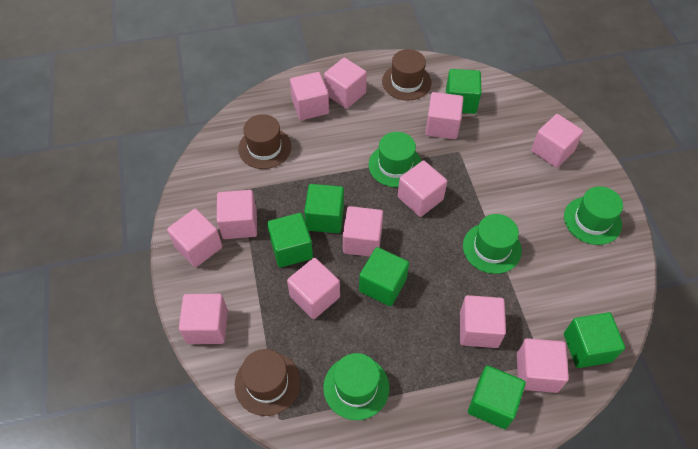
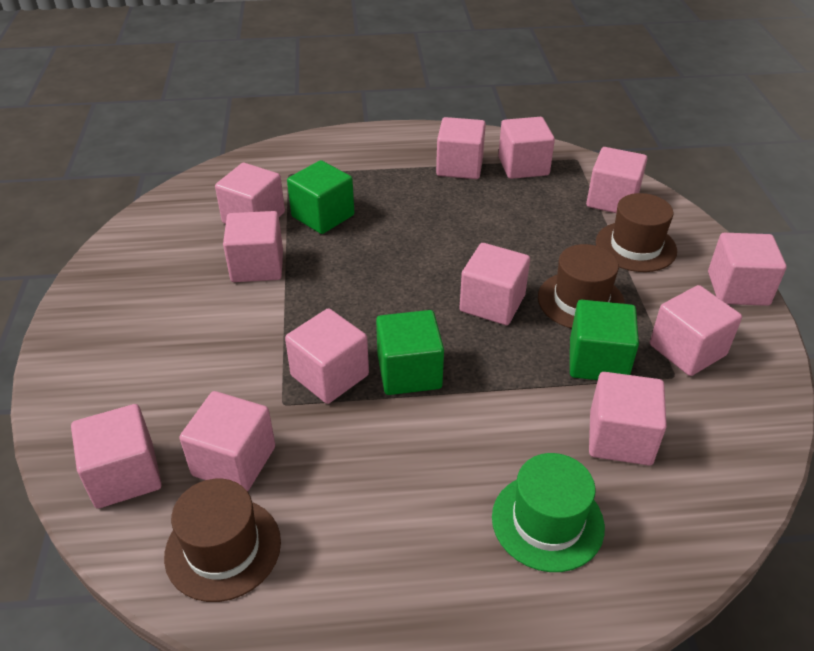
green cube: 6 -> 3
green hat: 4 -> 1

